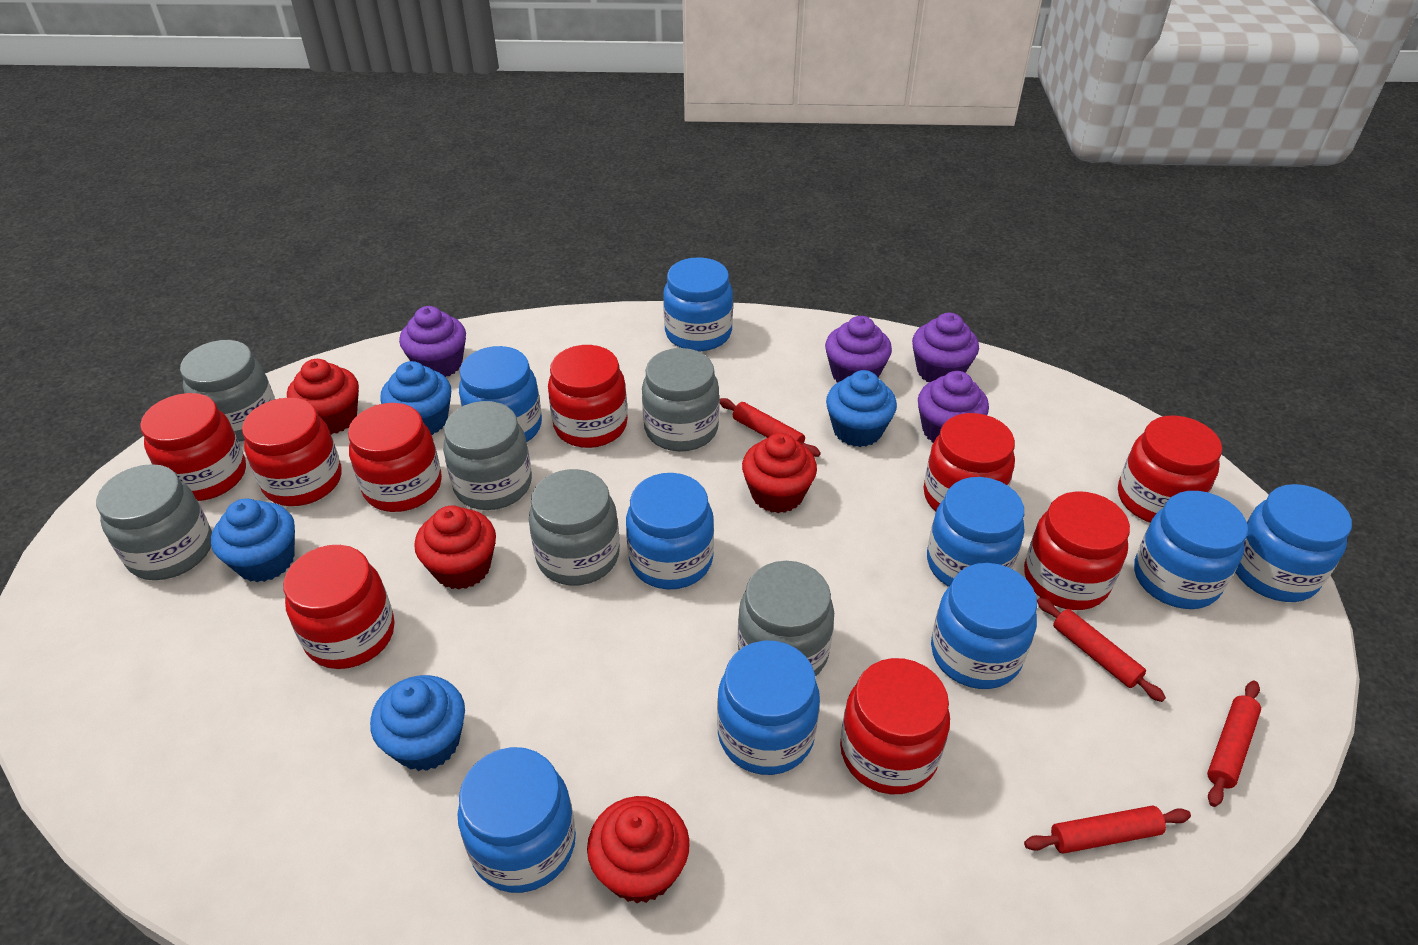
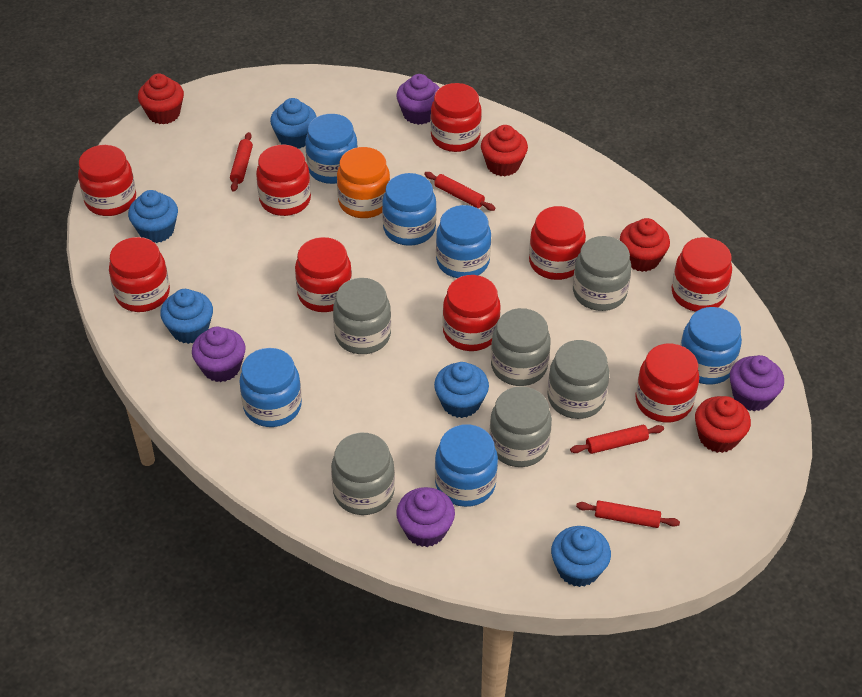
blue cupcake: 4 -> 5
blue jar: 9 -> 6
orange jar: 0 -> 1

